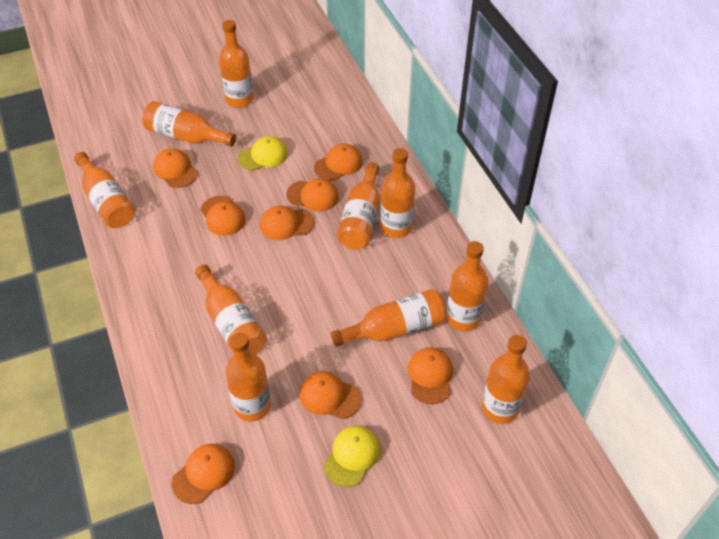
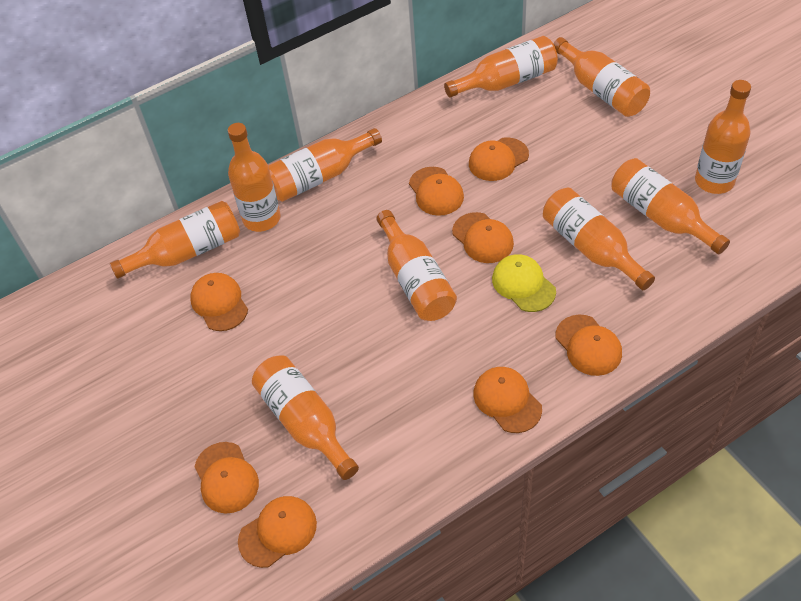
yellow cap: 2 -> 1

